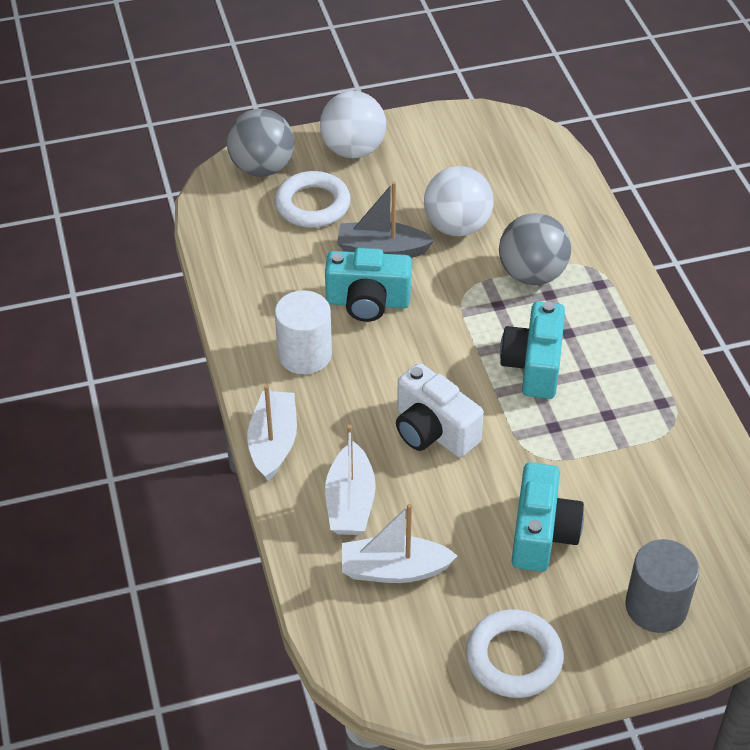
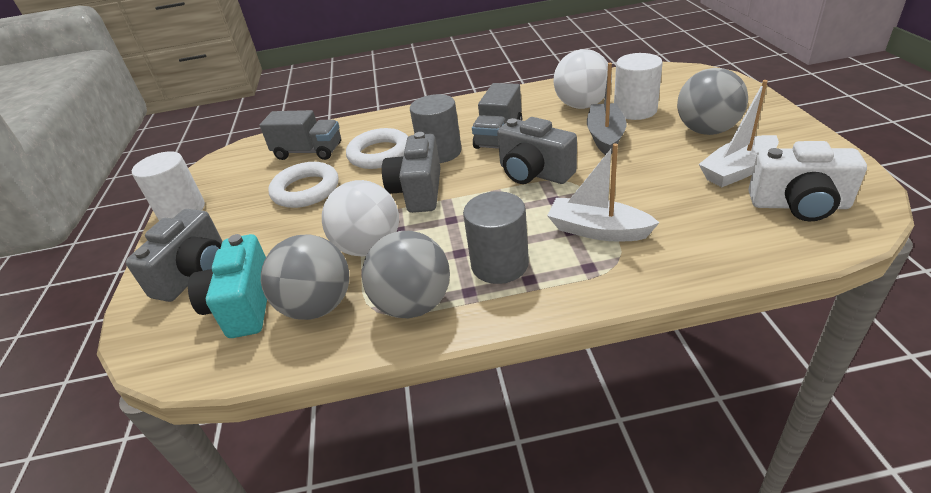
grey ball: 2 -> 3
grey camera: 0 -> 3
grey cylinder: 1 -> 2
grey truck: 0 -> 2
turquoise camera: 3 -> 1
white boat: 3 -> 2
white cylinder: 1 -> 2

